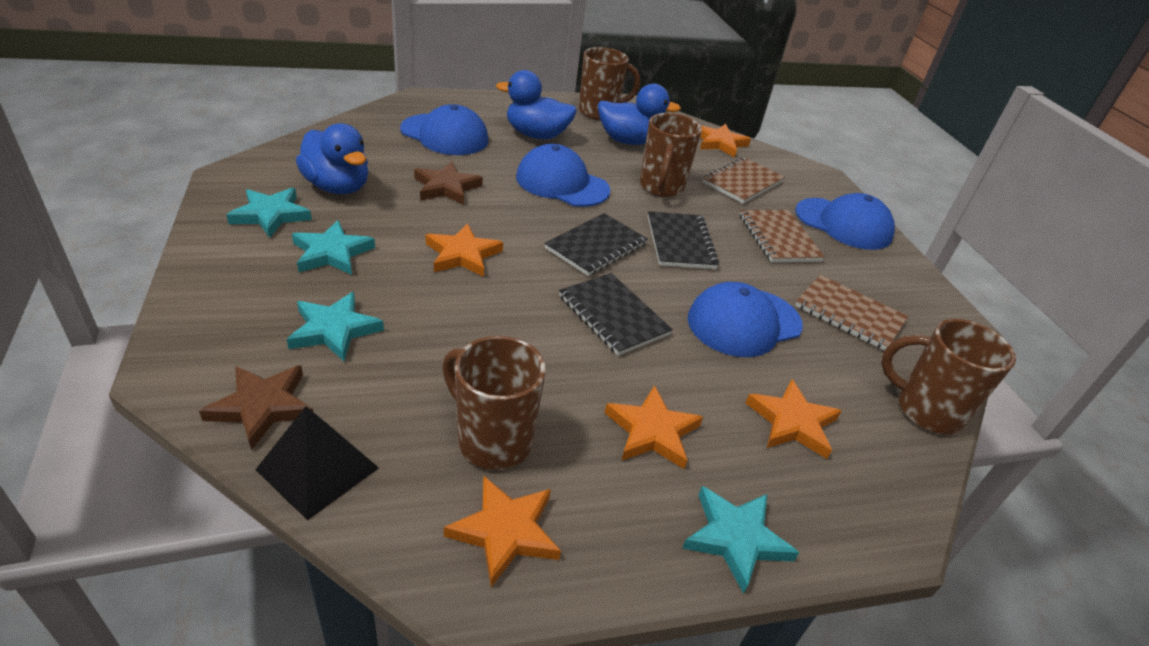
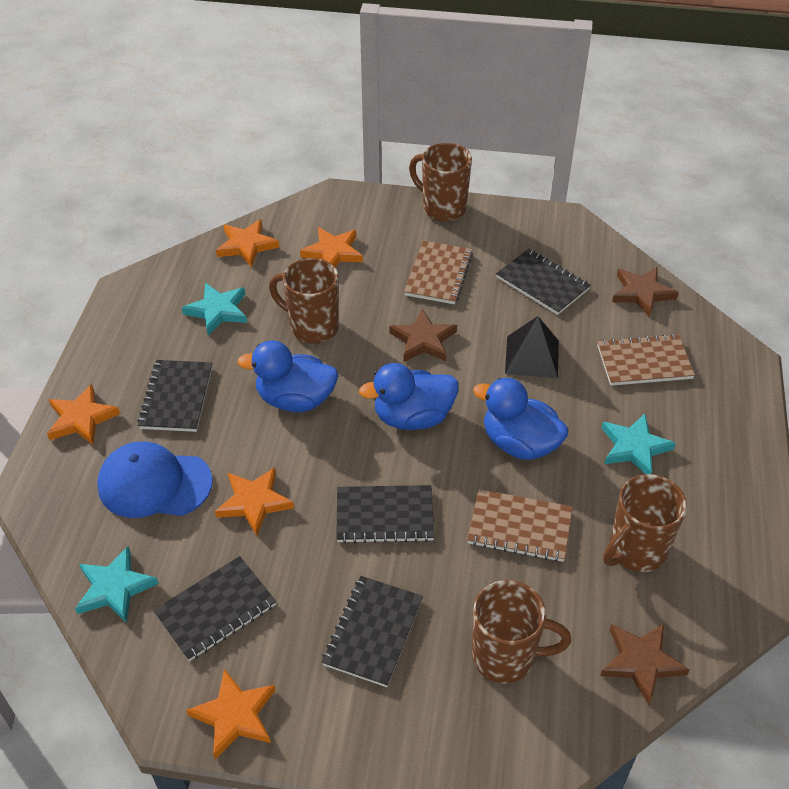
black notebook: 3 -> 5
blue cap: 4 -> 1
brown star: 2 -> 3
turquoise star: 4 -> 3

